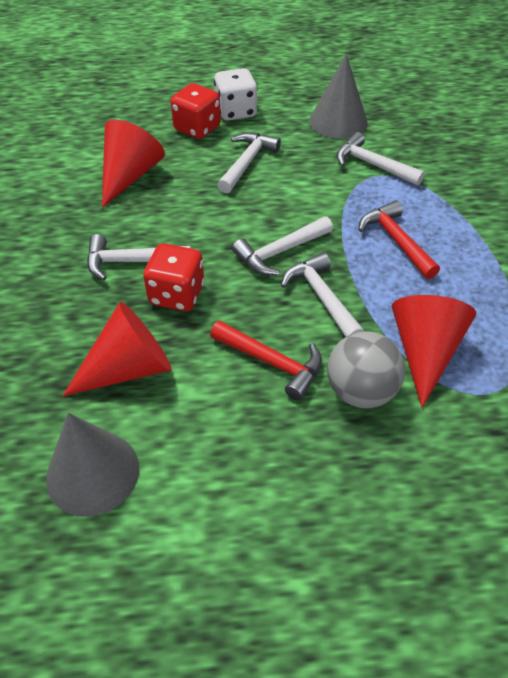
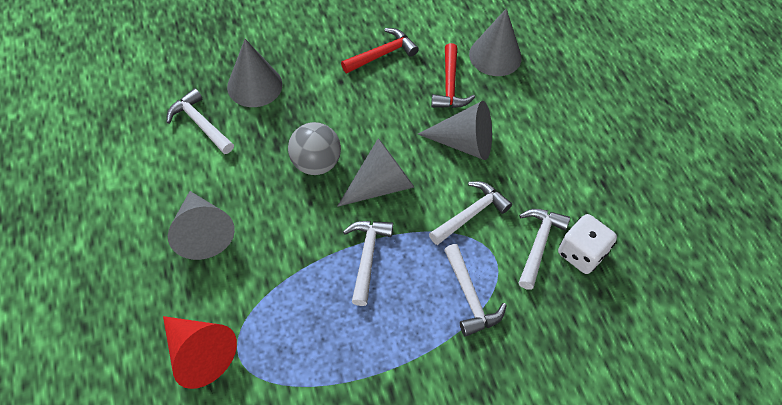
grey cone: 2 -> 5
red cone: 3 -> 1
red dice: 2 -> 0

